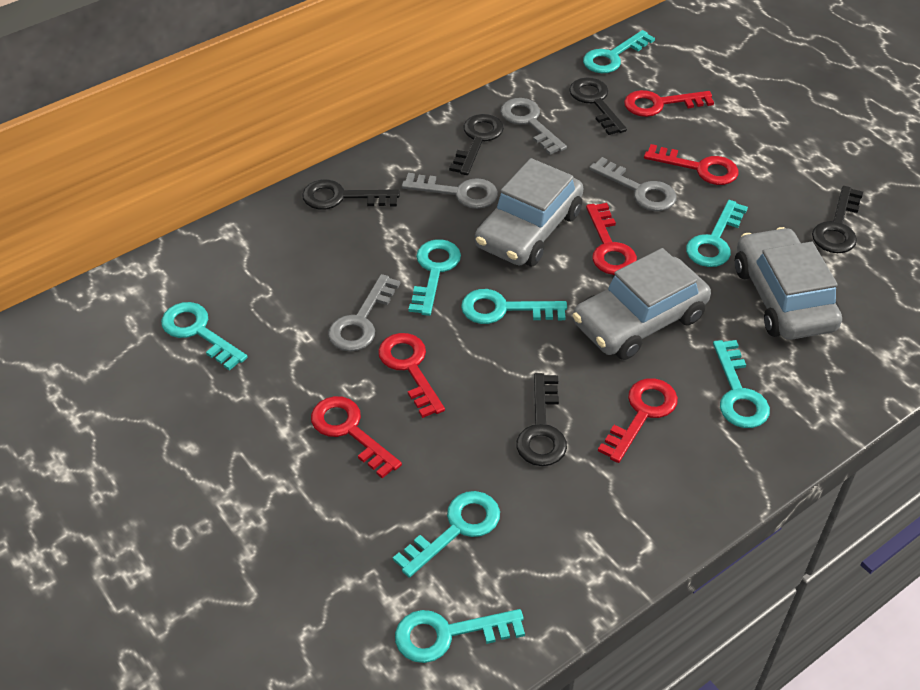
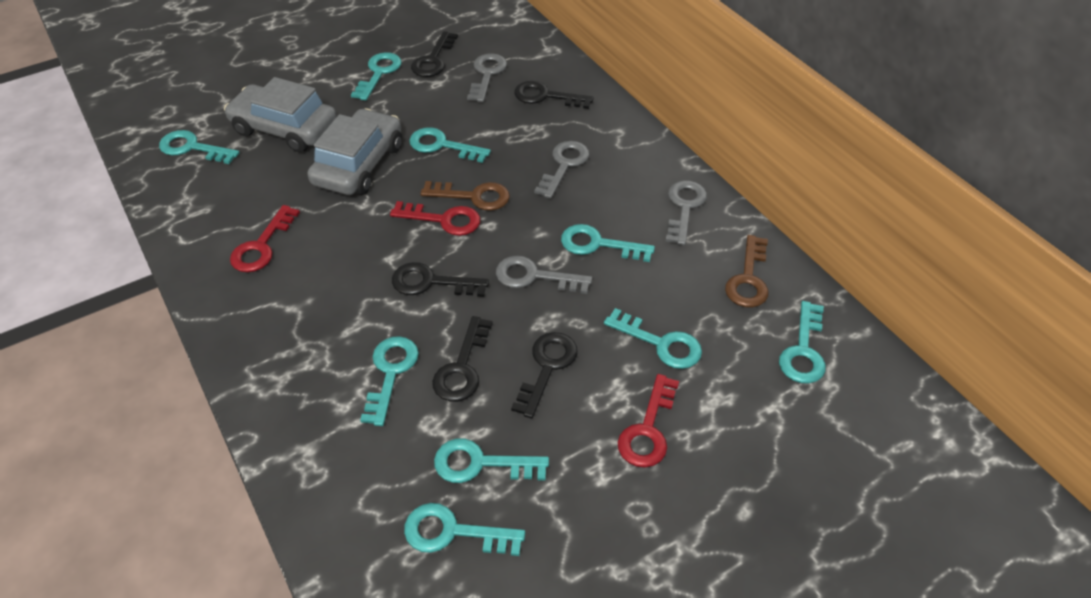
brown key: 0 -> 2
grey car: 3 -> 2
red key: 6 -> 3
turquoise key: 8 -> 9

